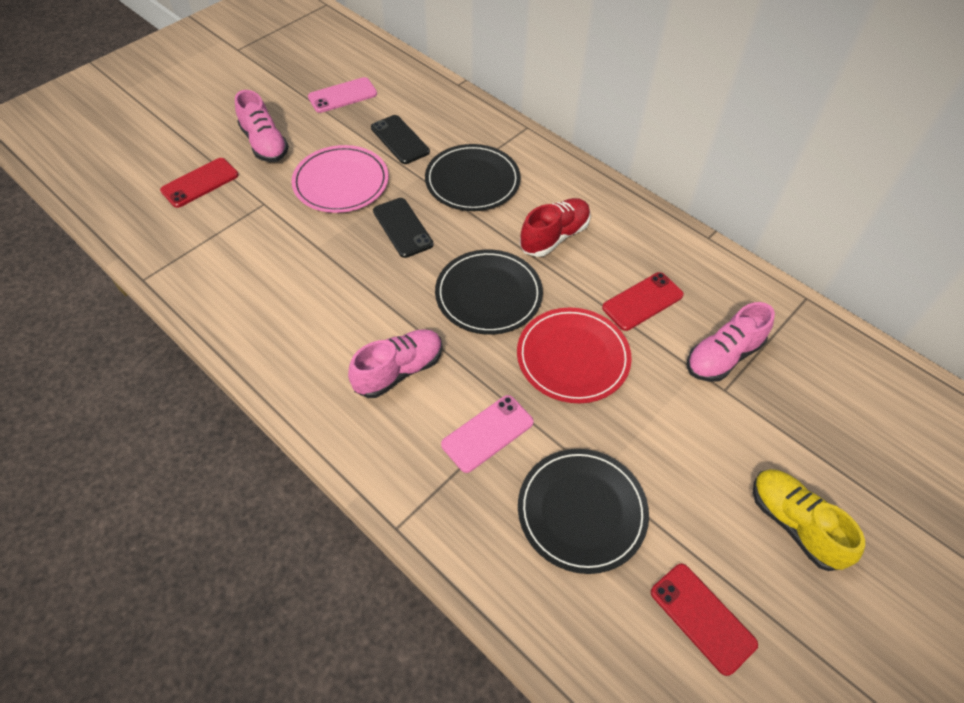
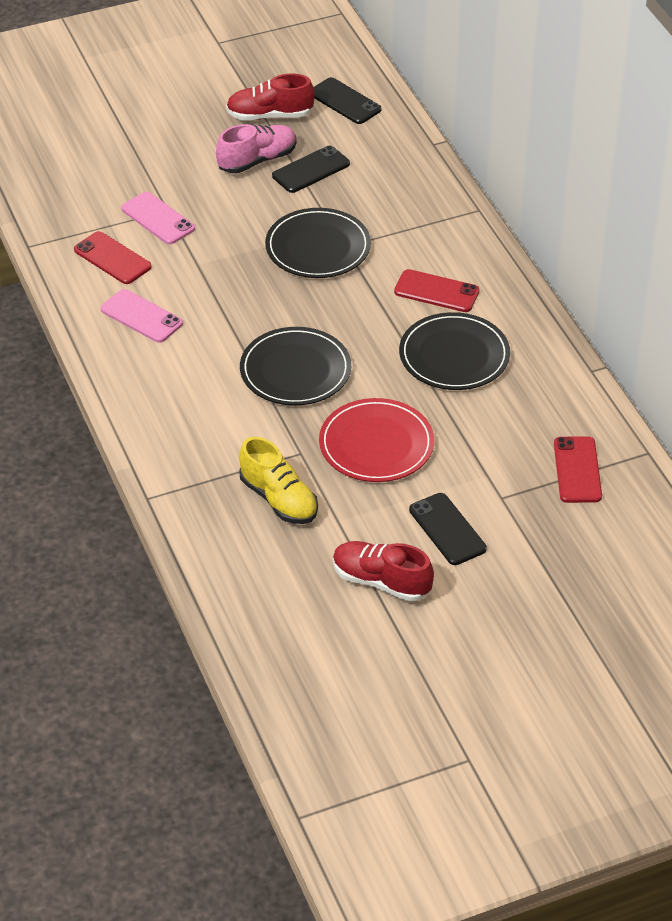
black phone: 2 -> 3
pink plate: 1 -> 0
pink shoe: 3 -> 1
red shoe: 1 -> 2

